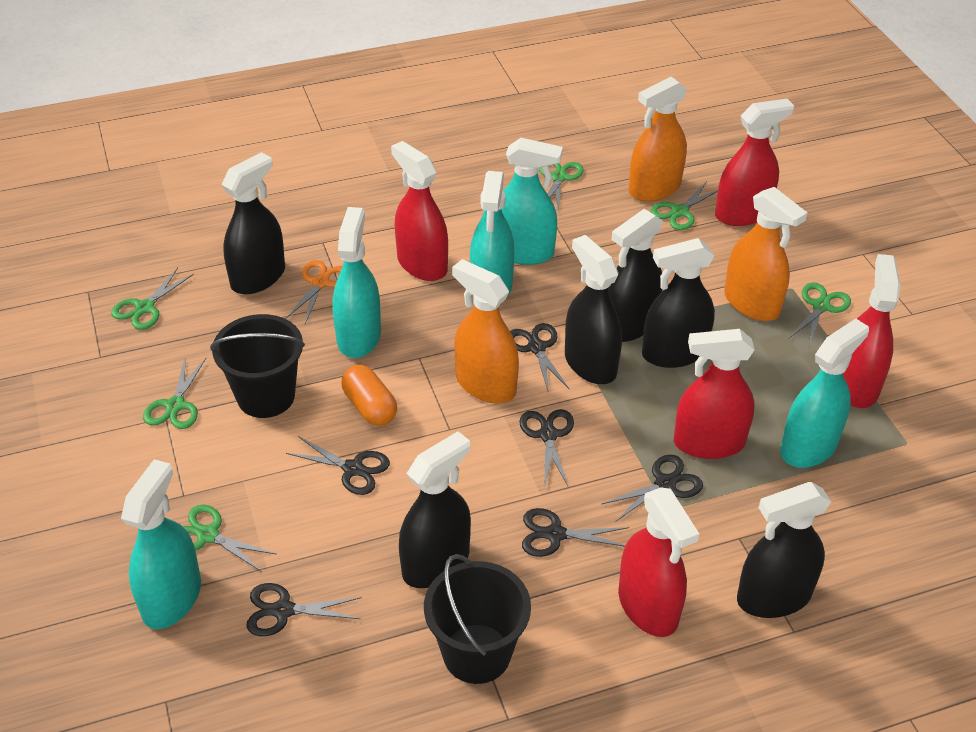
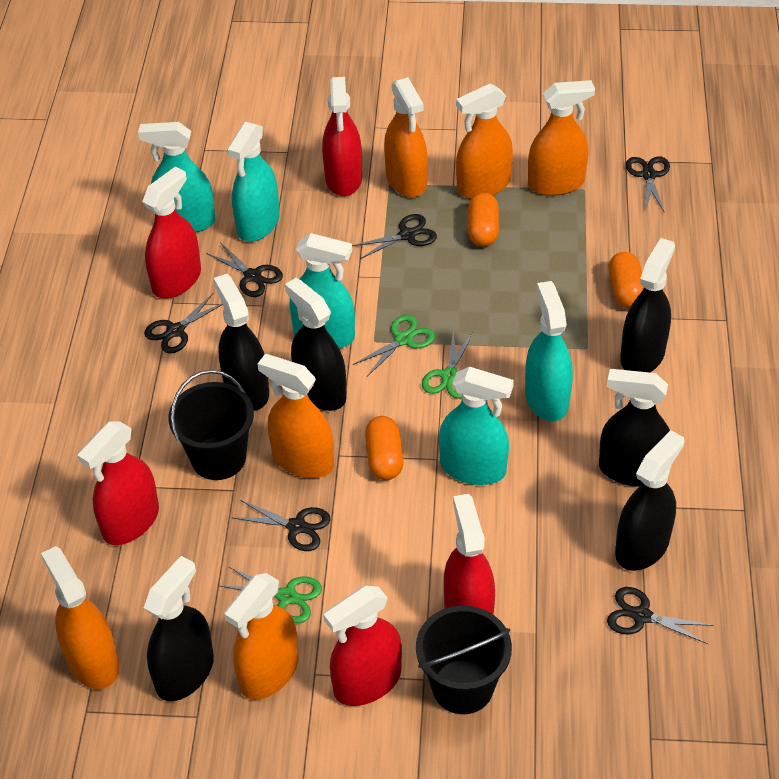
green scissors: 6 -> 3
orange capsule: 1 -> 3
orange scissors: 1 -> 0
orange spray bottle: 3 -> 6

